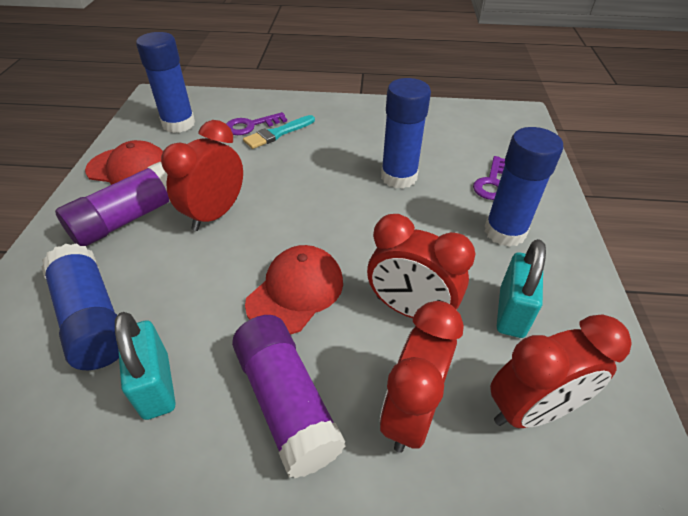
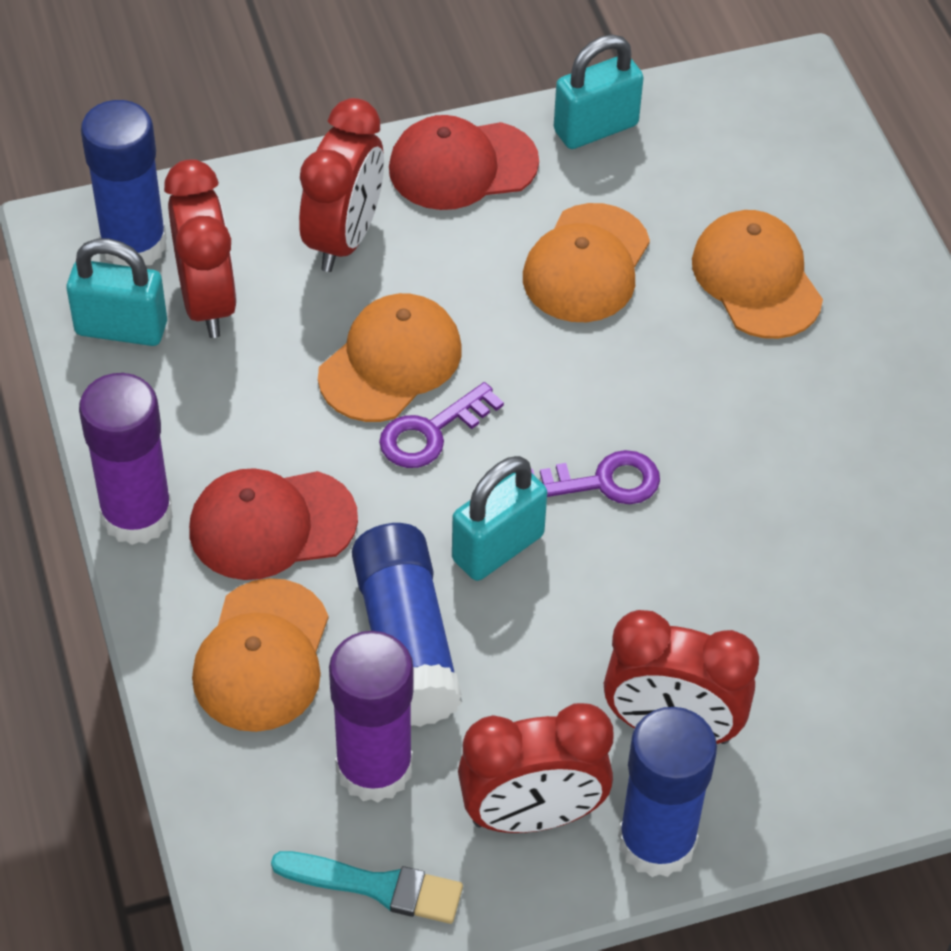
blue glue stick: 4 -> 3
orange cap: 0 -> 4
turquoise padlock: 2 -> 3

